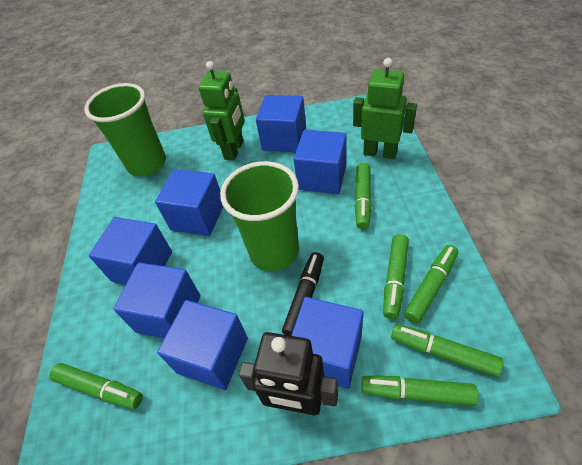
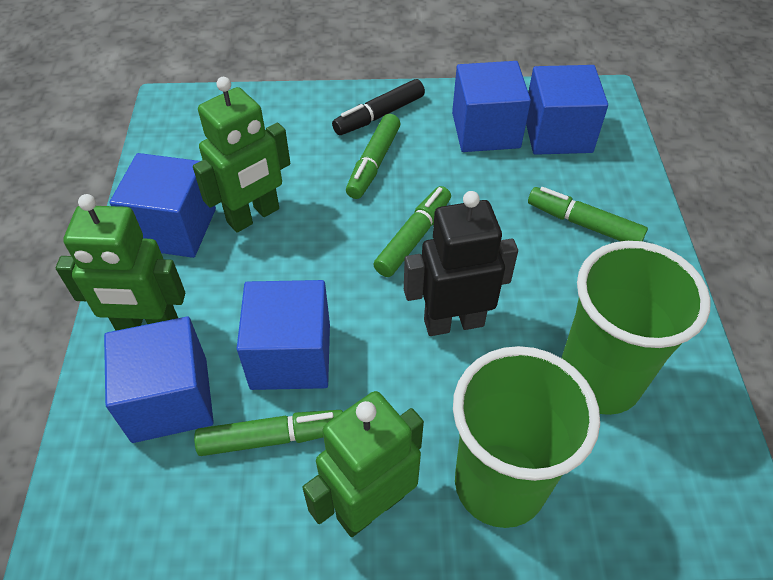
blue cube: 7 -> 5
green marker: 6 -> 4
green robot: 2 -> 3

